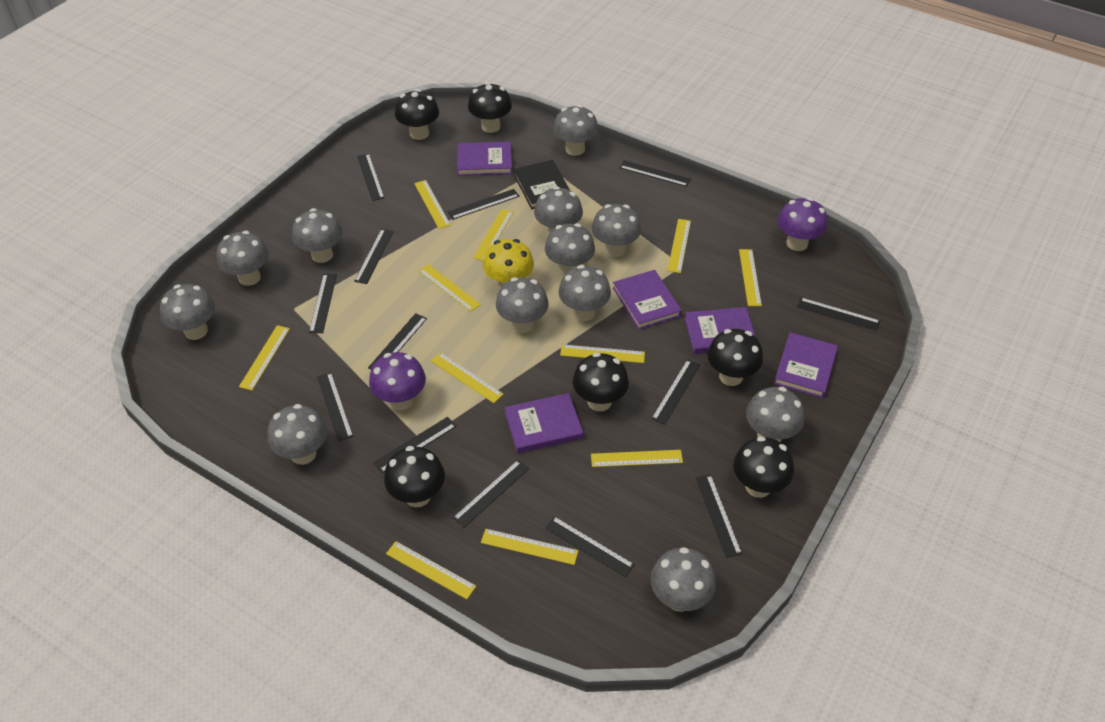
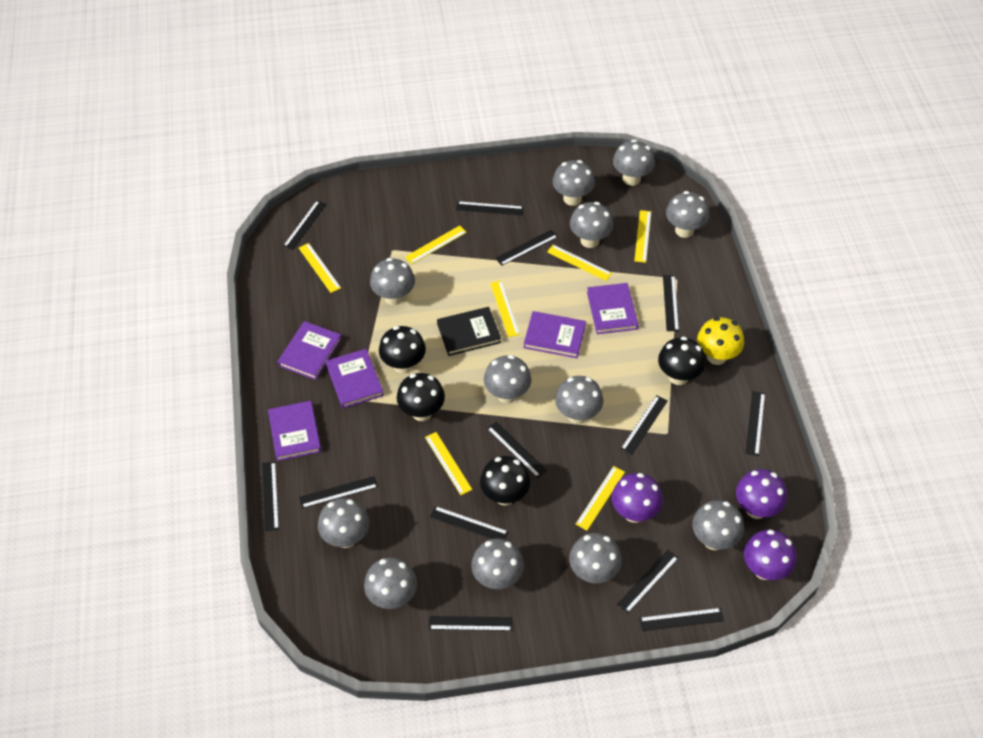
black mushroom: 6 -> 4
purple mushroom: 2 -> 3
yellow ruler: 11 -> 7

